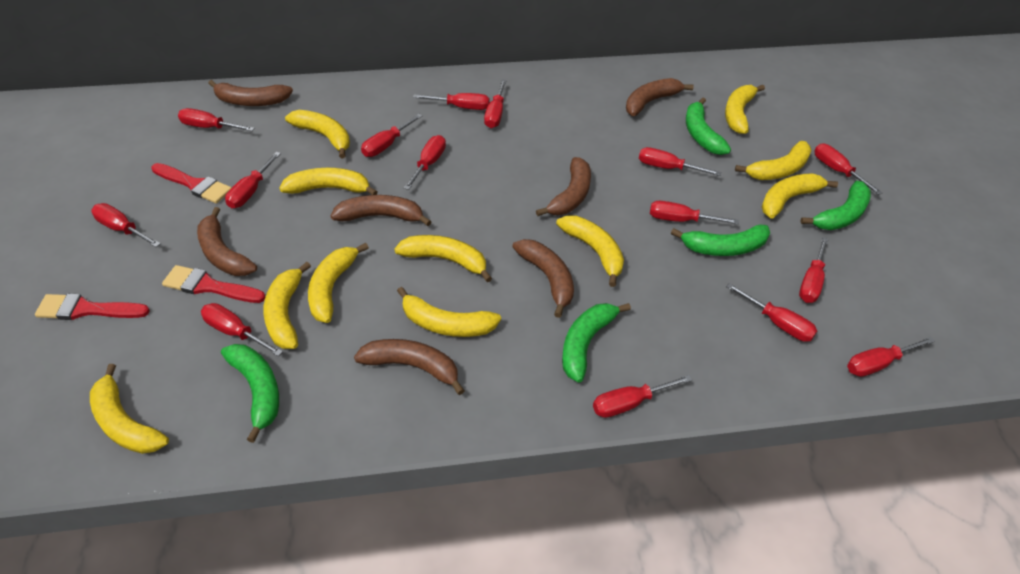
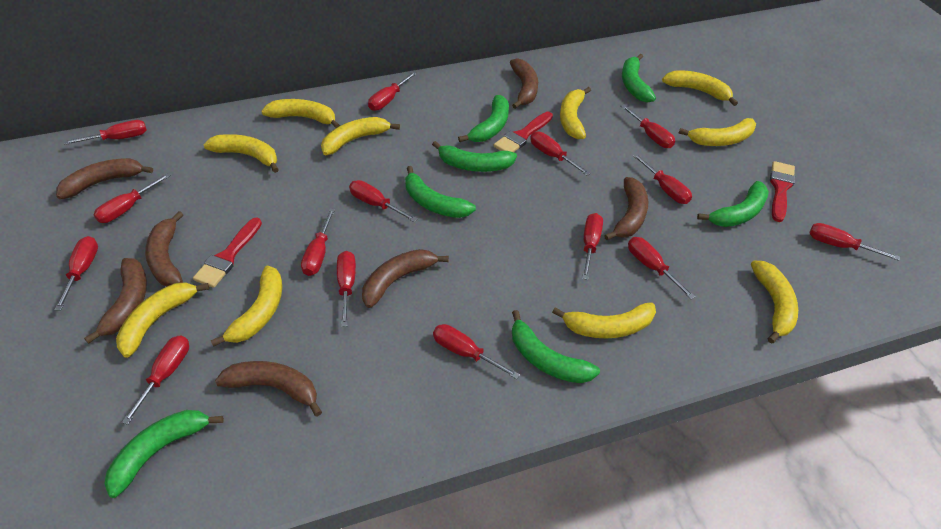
green banana: 5 -> 7
yellow banana: 11 -> 10

